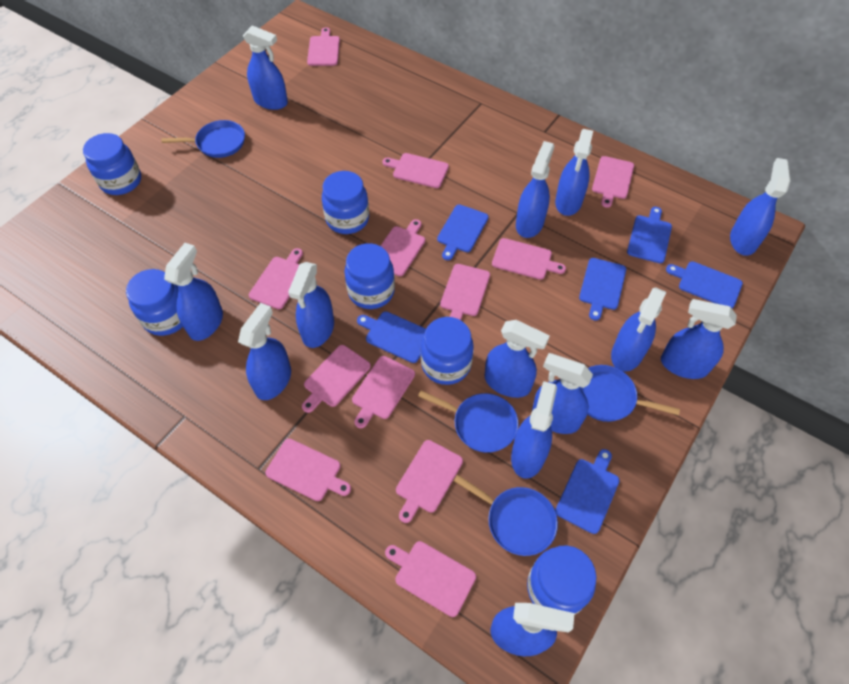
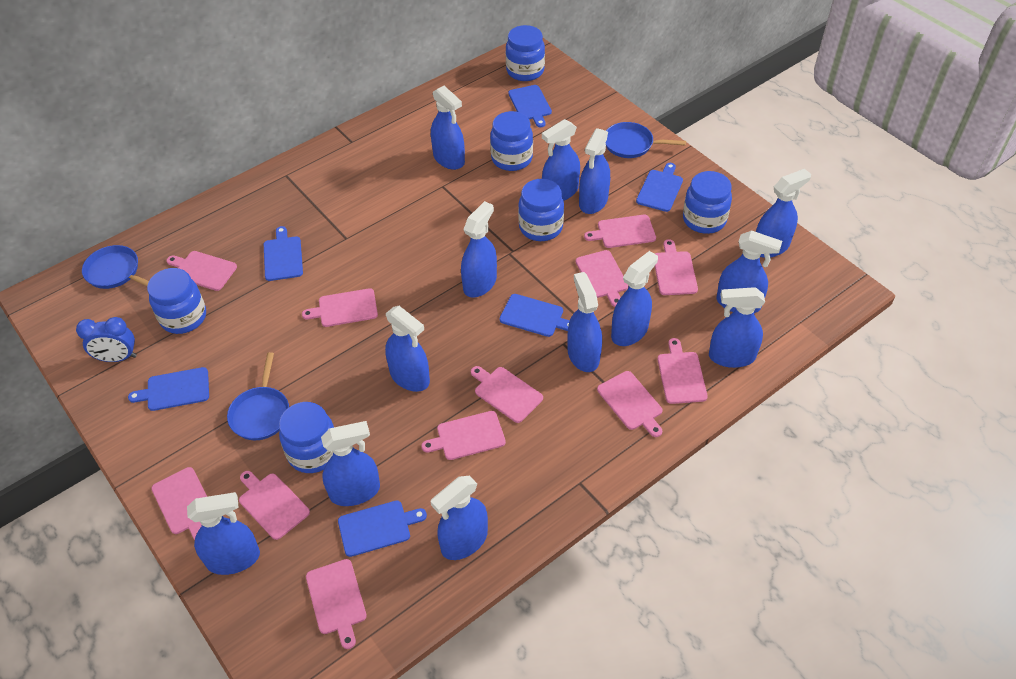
blue clock: 0 -> 1
blue pan: 4 -> 3

